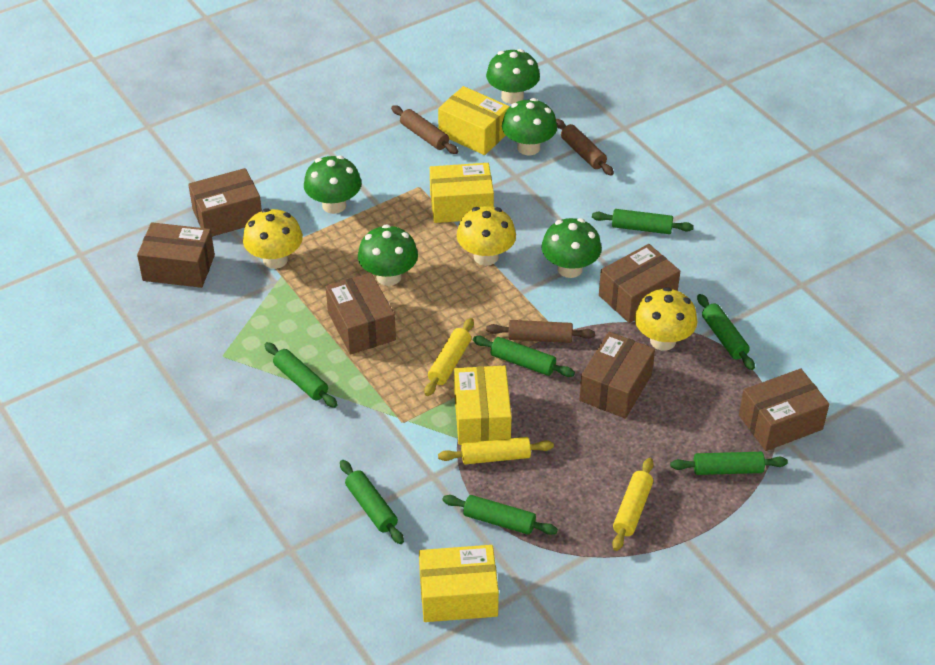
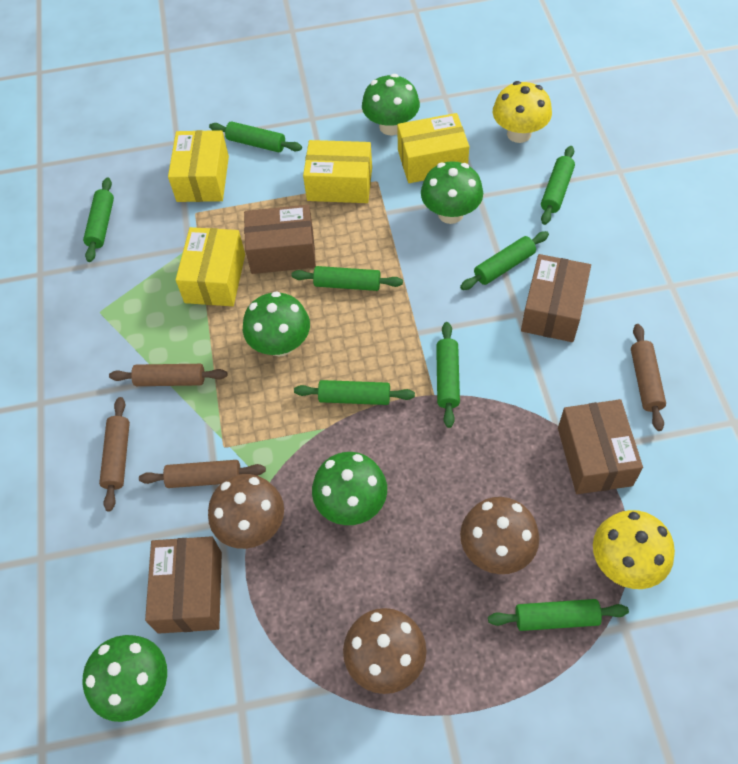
brown box: 6 -> 4
brown mushroom: 0 -> 3
brown rolling pin: 3 -> 4
green rolling pin: 7 -> 8
yellow mushroom: 3 -> 2
yellow rolling pin: 3 -> 0

